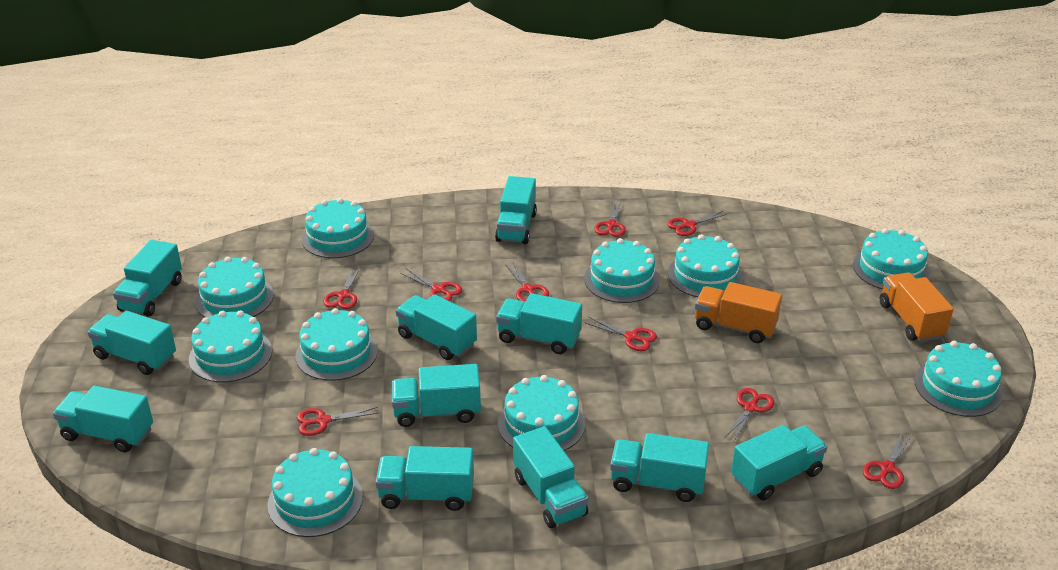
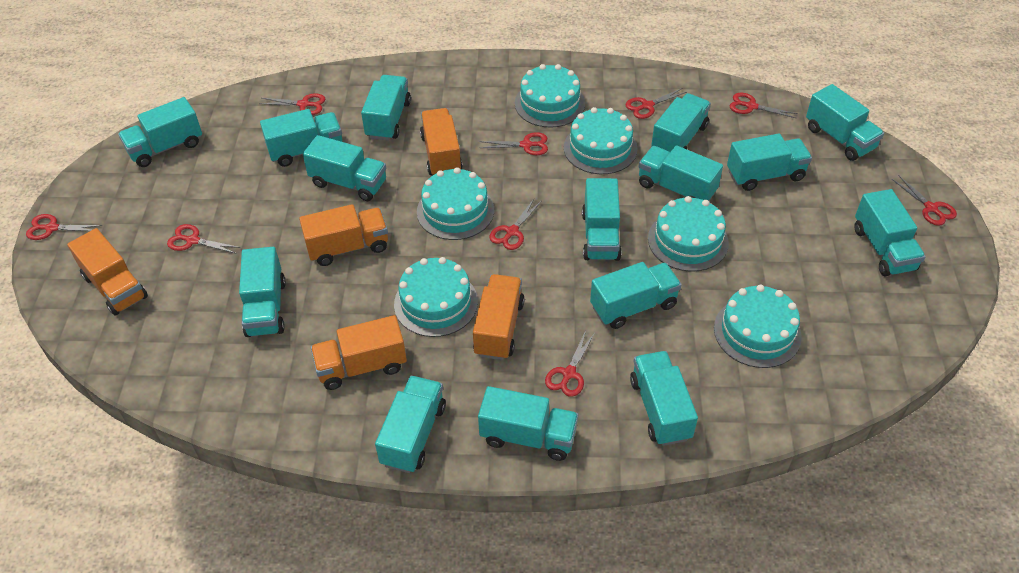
orange truck: 2 -> 5
turquoise cake: 10 -> 6
turquoise truck: 11 -> 15

